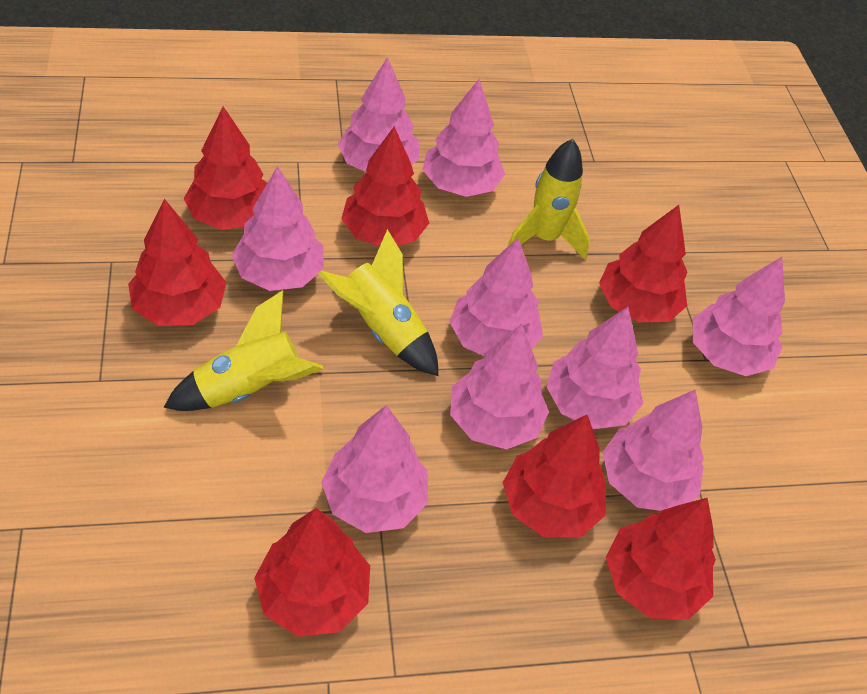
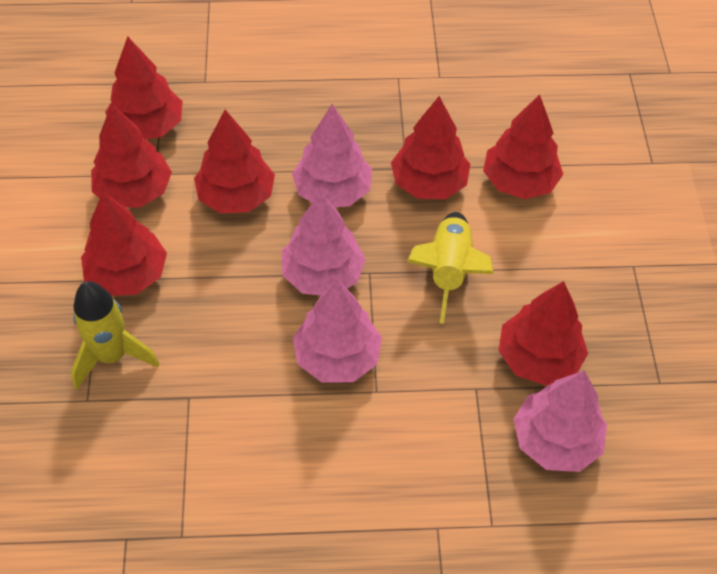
pink tree: 9 -> 4
yellow rocket: 3 -> 2

